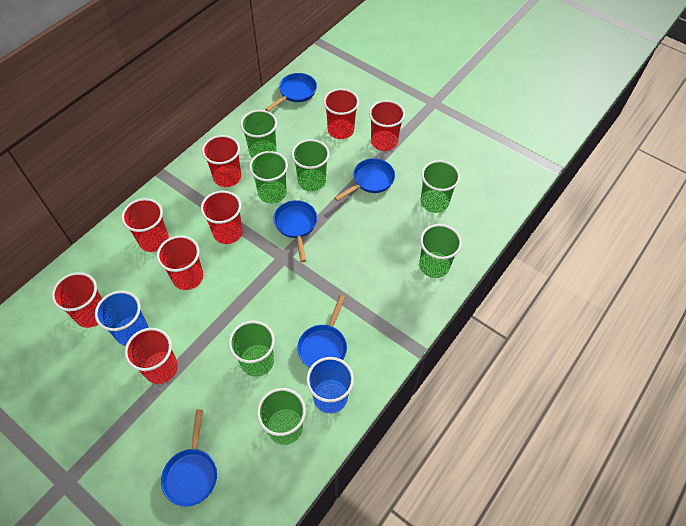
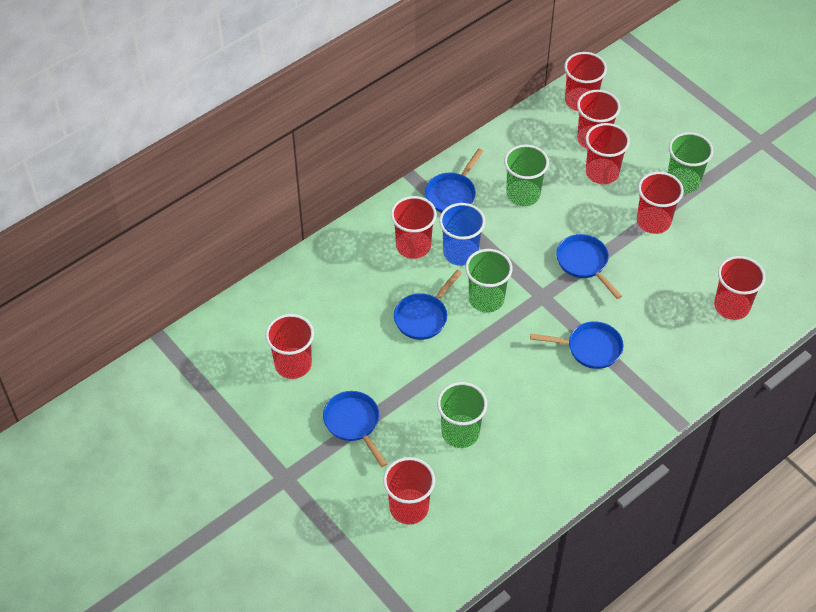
blue cup: 2 -> 1
green cup: 7 -> 4

